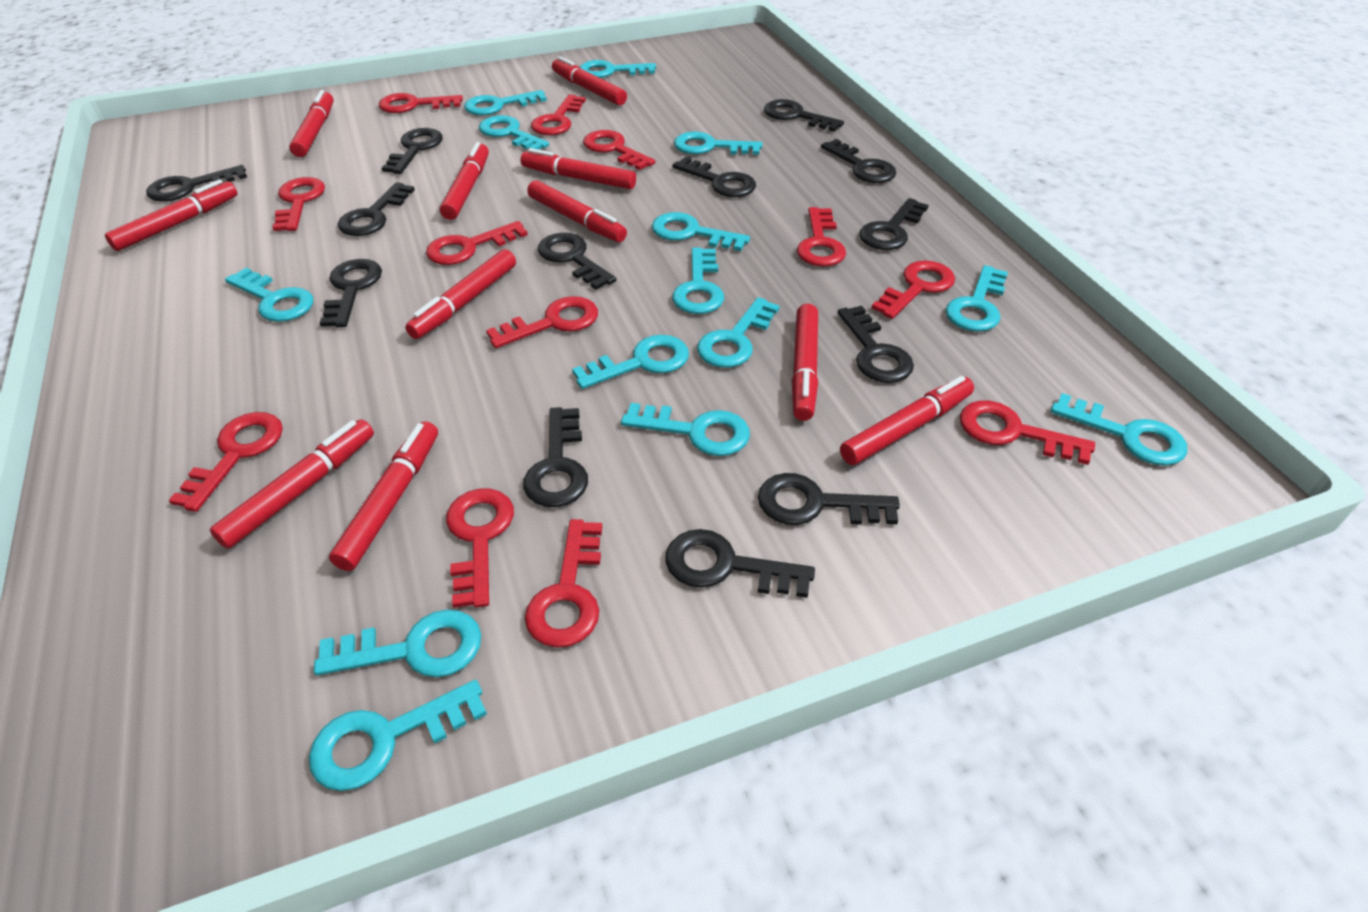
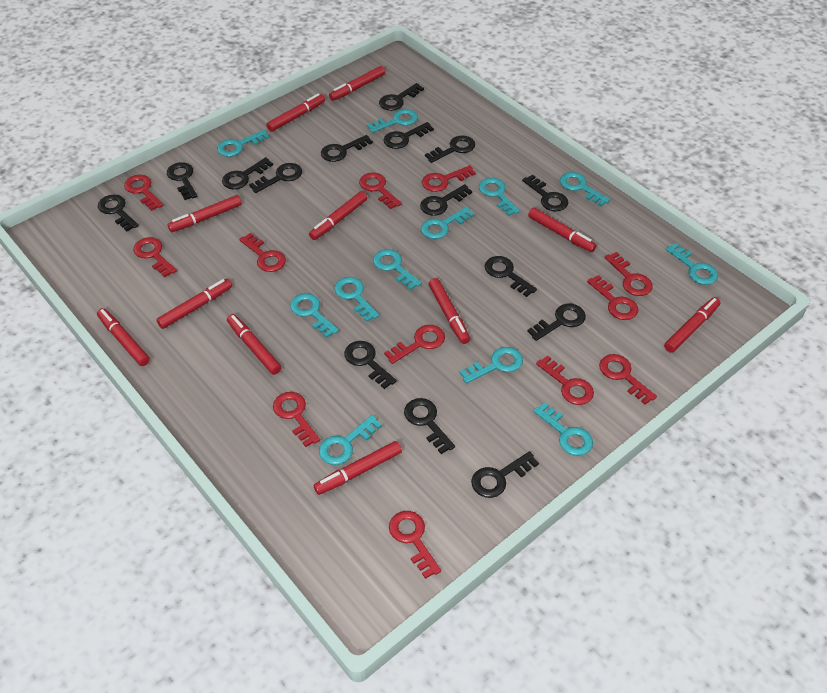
black key: 13 -> 15
turquoise key: 14 -> 12

